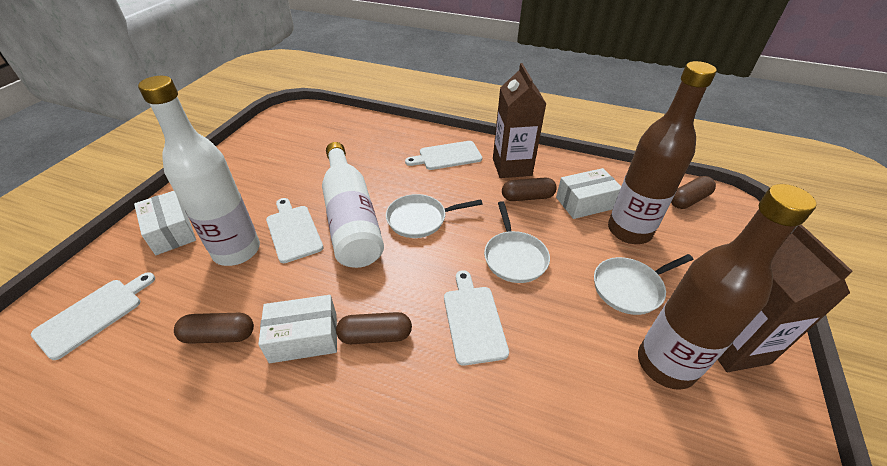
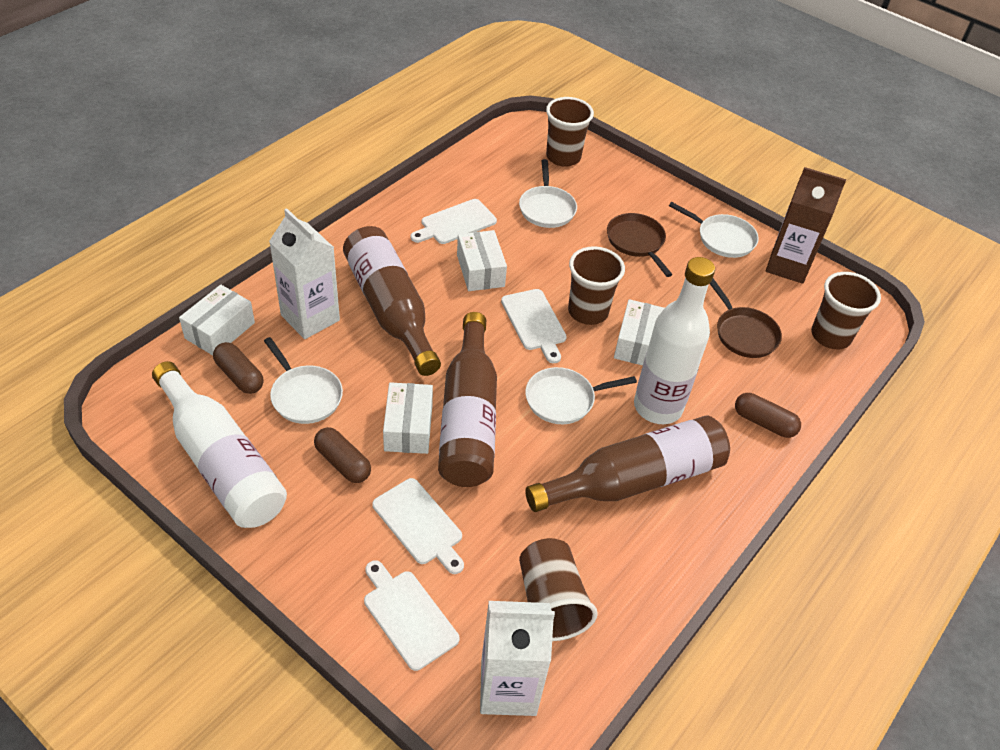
brown bottle: 2 -> 3
brown capsule: 4 -> 3
brown carton: 2 -> 1
brown cup: 0 -> 4
brown pan: 0 -> 2
white box: 3 -> 4
white carton: 0 -> 2
white pan: 3 -> 4

